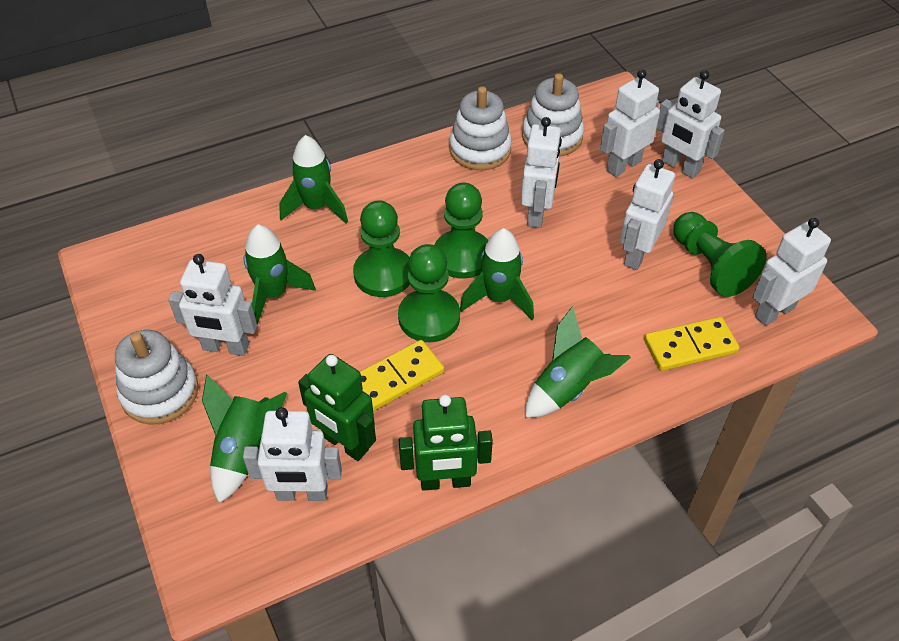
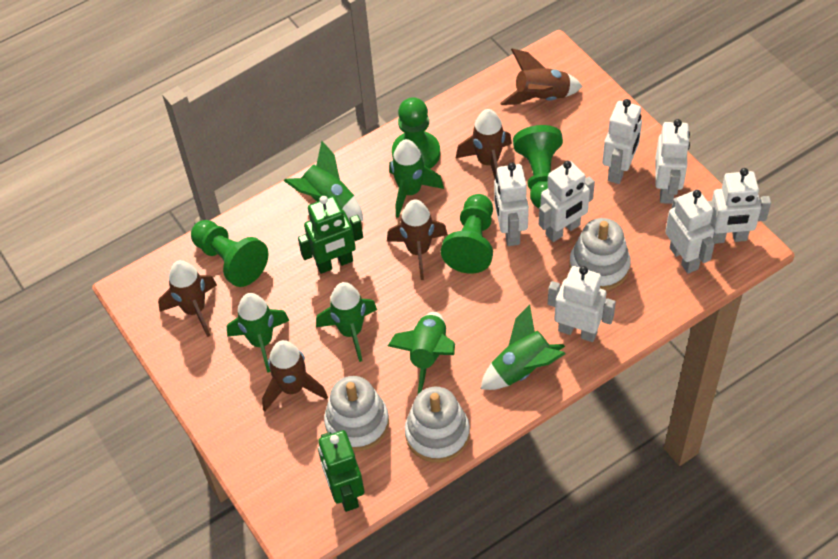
brown rocket: 0 -> 5
green rocket: 5 -> 6
yellow domino: 2 -> 0

